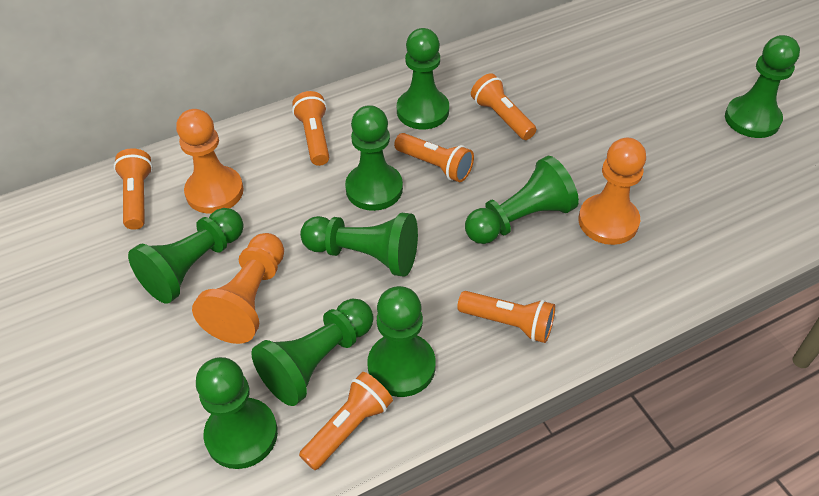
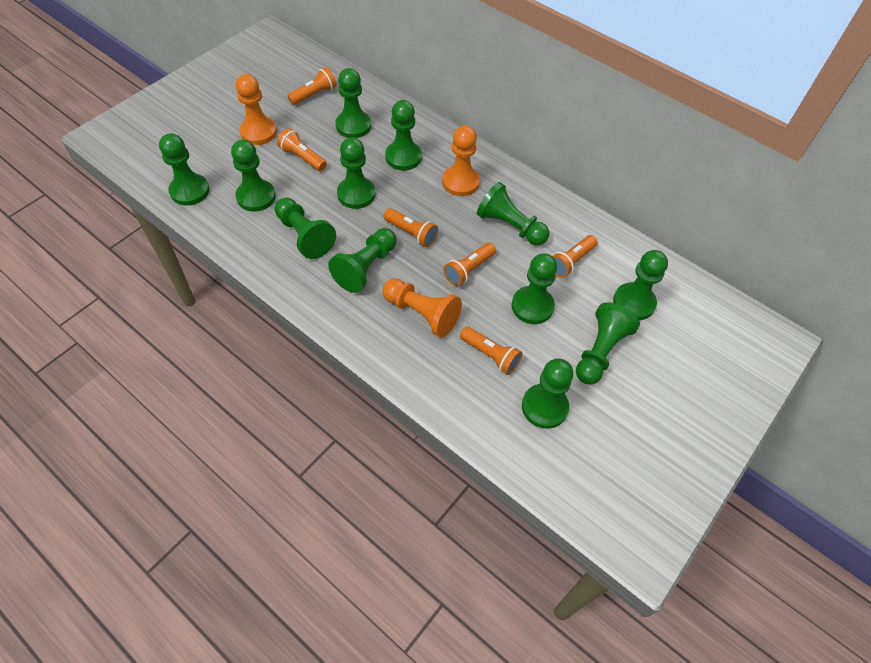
green pawn: 9 -> 12

